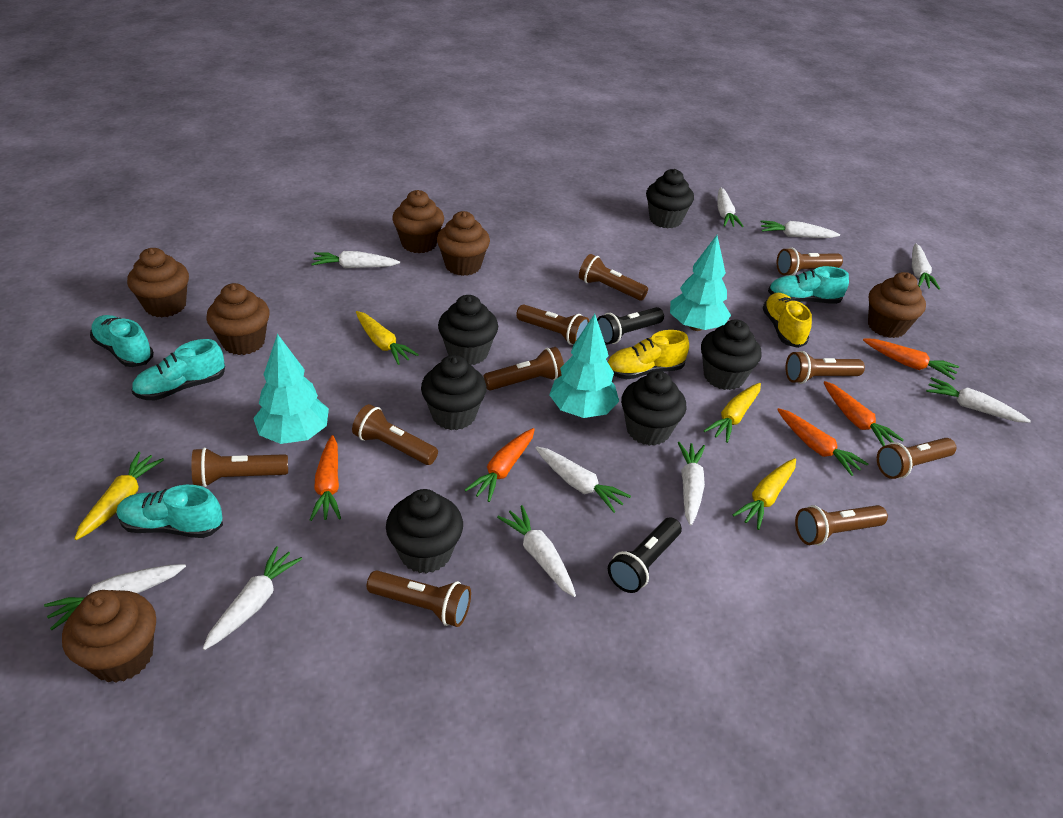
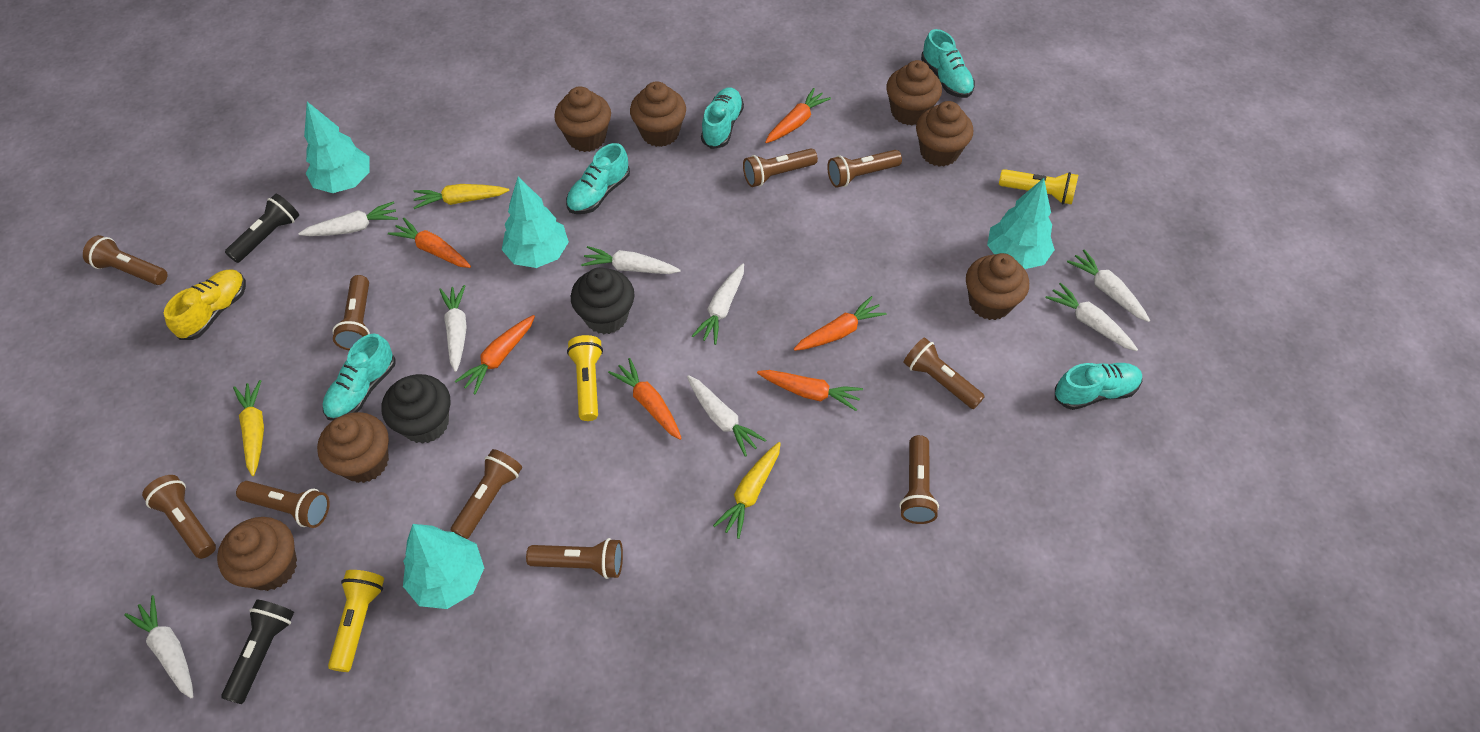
black cupcake: 6 -> 2
brown cupcake: 6 -> 7
orange carrot: 5 -> 6
turquoise shoe: 4 -> 5
turquoise tree: 3 -> 4
white carrot: 10 -> 8
yellow carrot: 4 -> 3
yellow flashlight: 0 -> 3
yellow shoe: 2 -> 1

